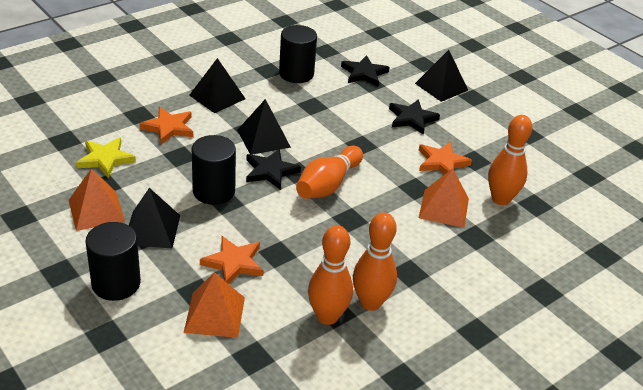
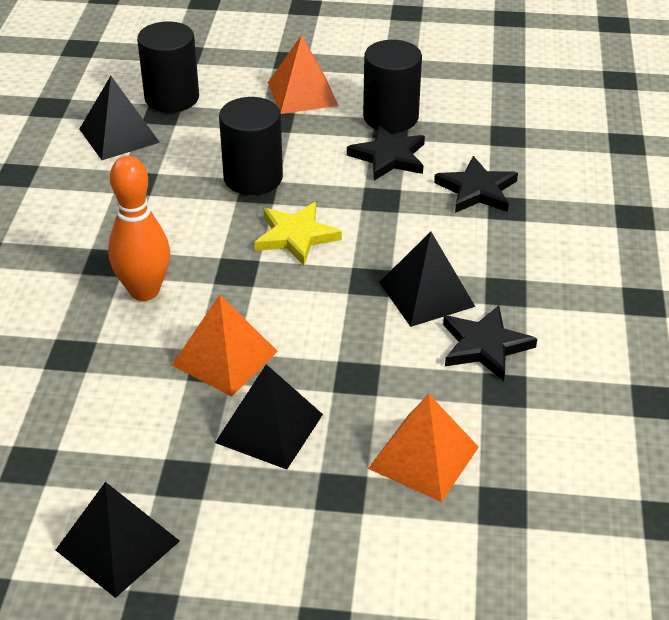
orange bowling pin: 4 -> 1
orange star: 3 -> 0

